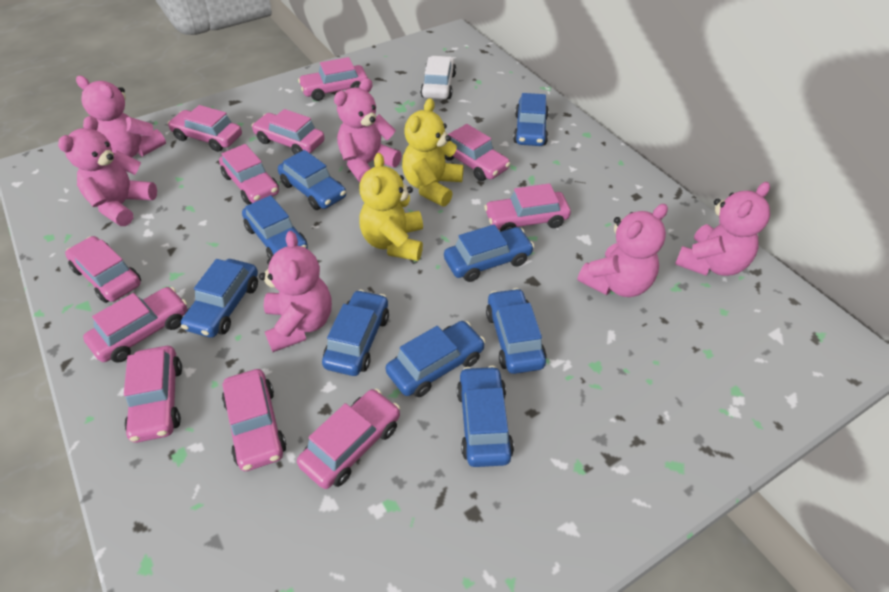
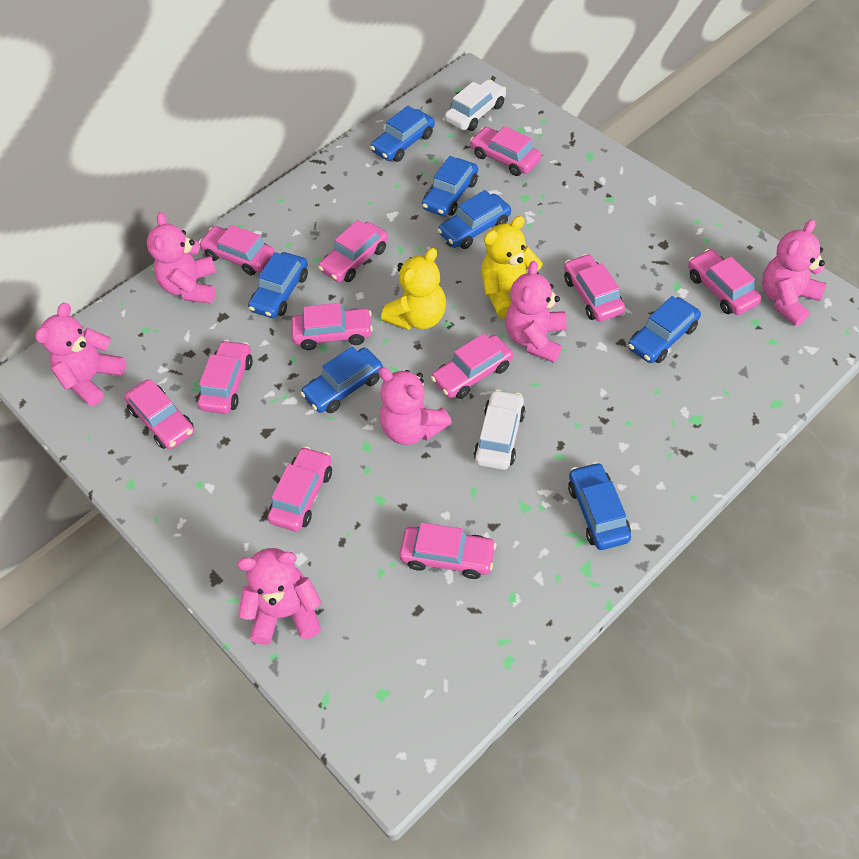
blue car: 9 -> 7
white car: 1 -> 2

